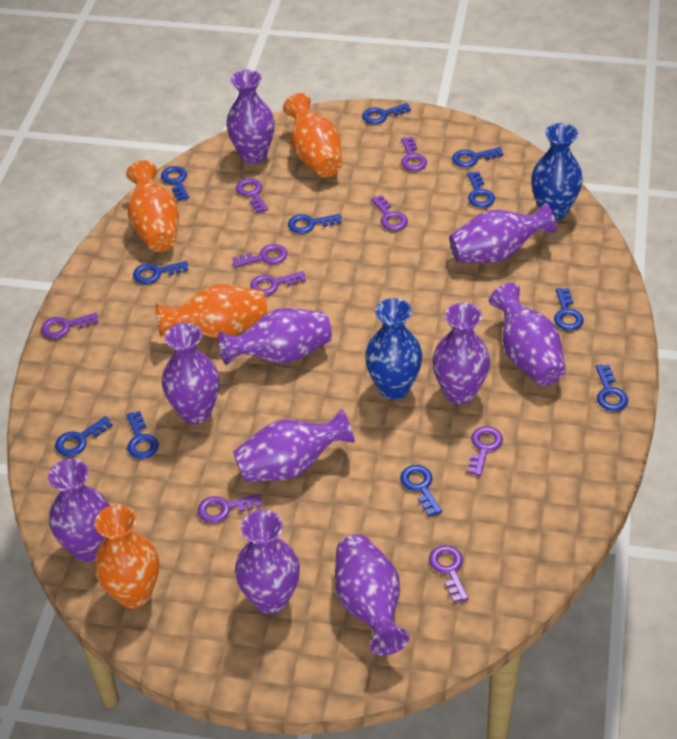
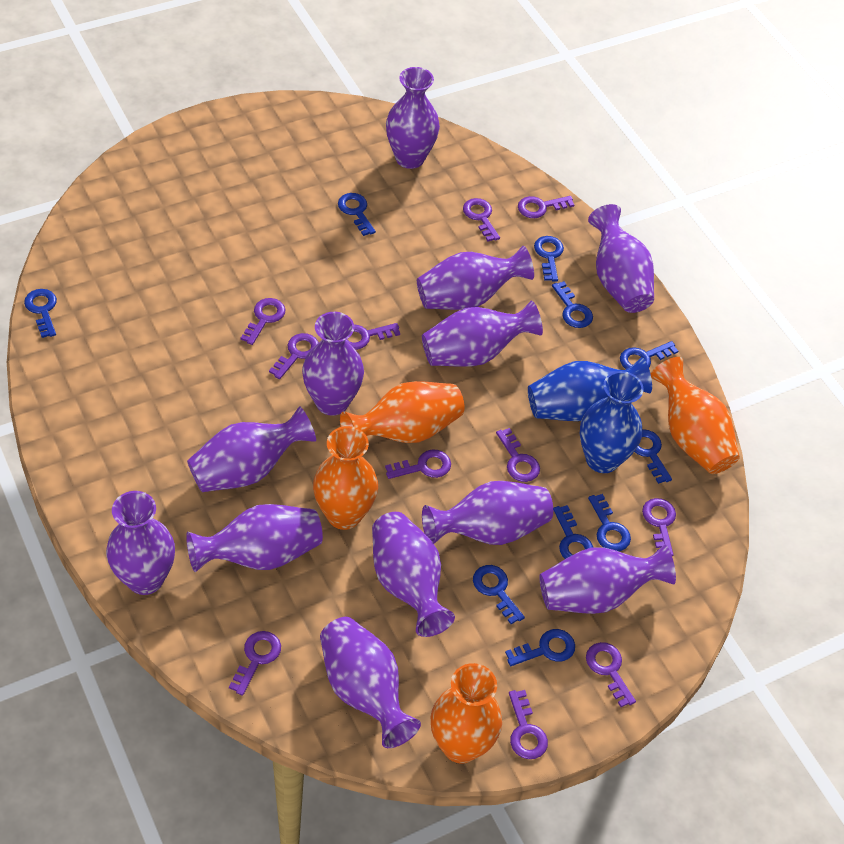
blue key: 11 -> 10
purple key: 9 -> 11
purple vase: 10 -> 12

